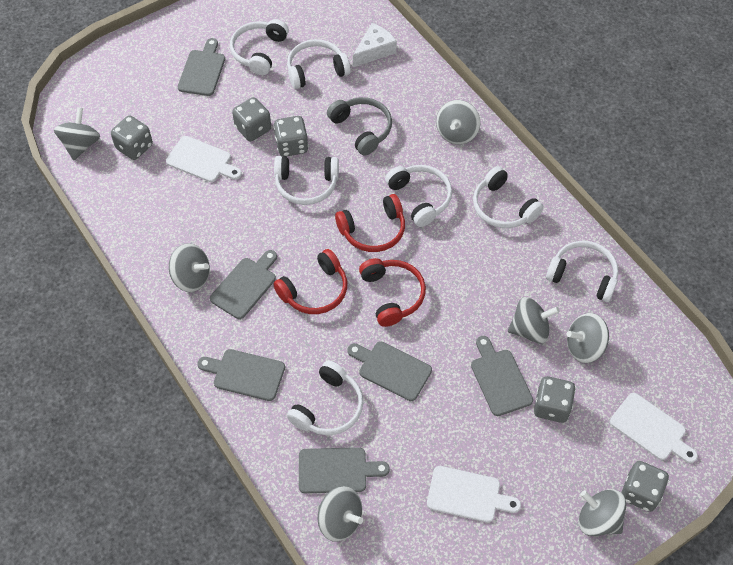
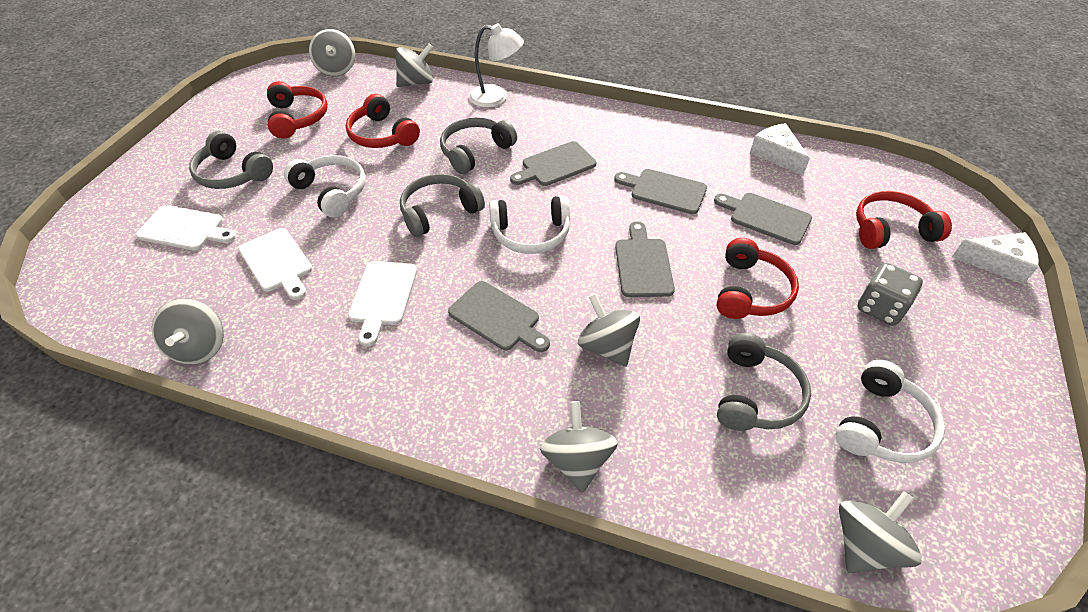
grey cutting board: 6 -> 5
grey dice: 5 -> 1
grey headphones: 1 -> 4
grey spinning top: 7 -> 6
red headphones: 3 -> 4
white cheese: 1 -> 2
white headphones: 7 -> 3
white lamp: 0 -> 1

